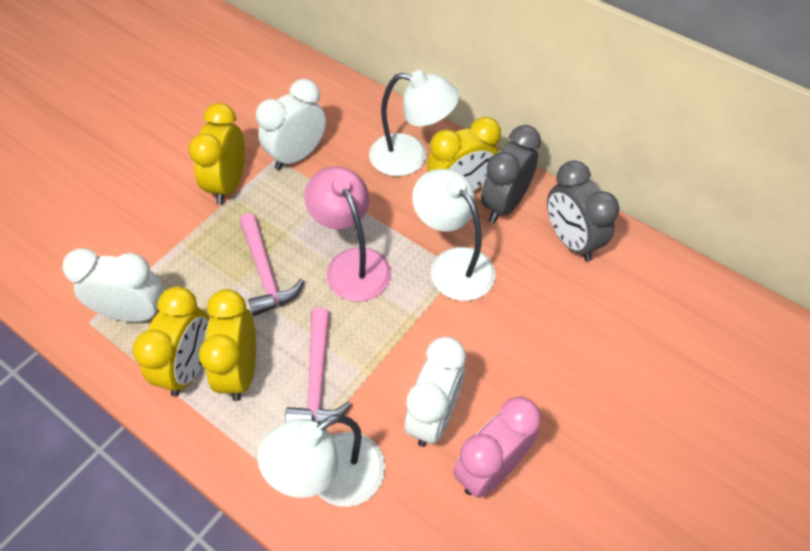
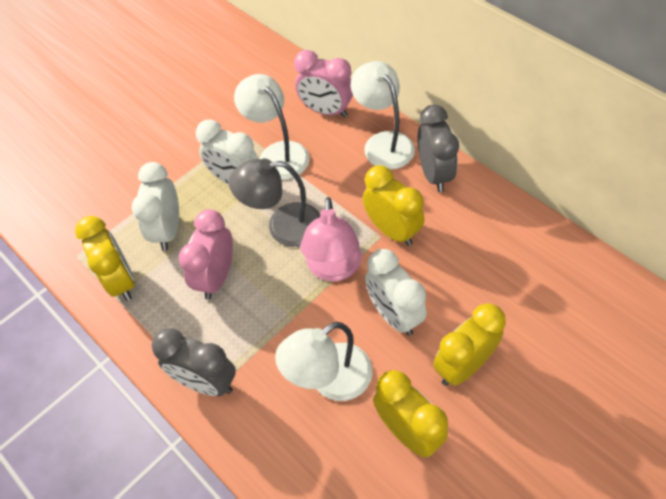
grey lamp: 0 -> 1
pink clock: 1 -> 2
pink hammer: 2 -> 0

